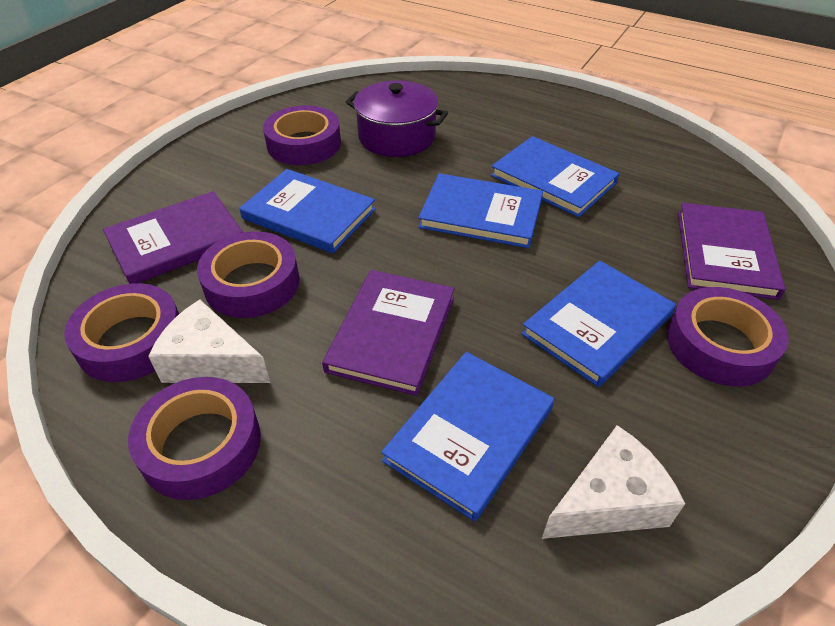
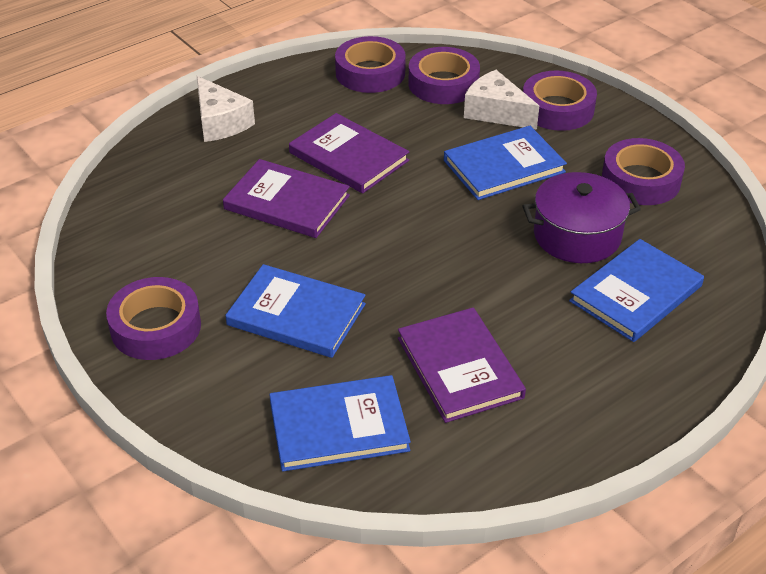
blue book: 5 -> 4

